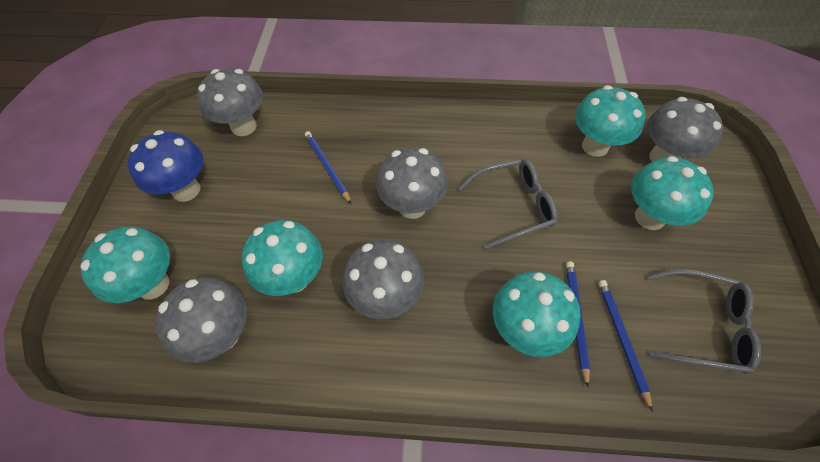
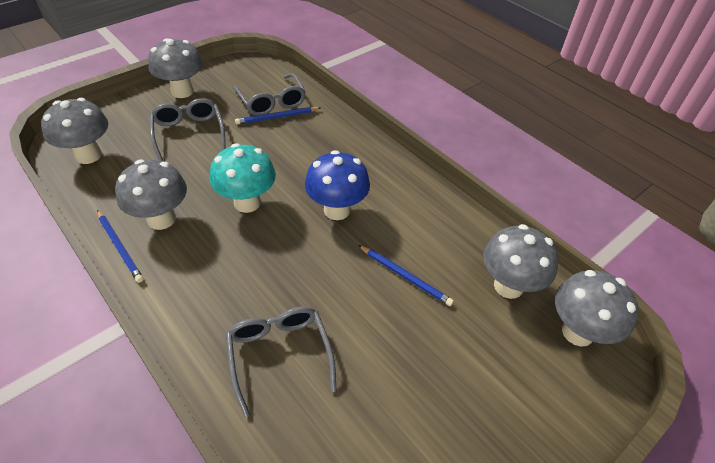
grey glasses: 2 -> 3
turquoise mushroom: 5 -> 1

